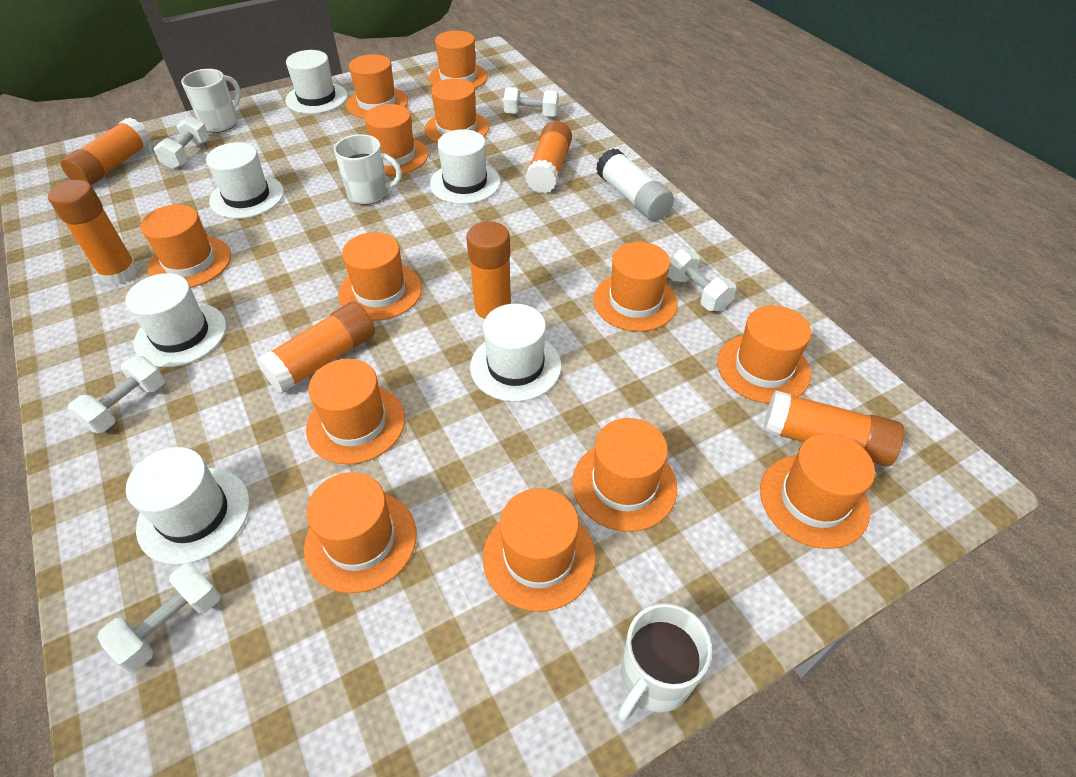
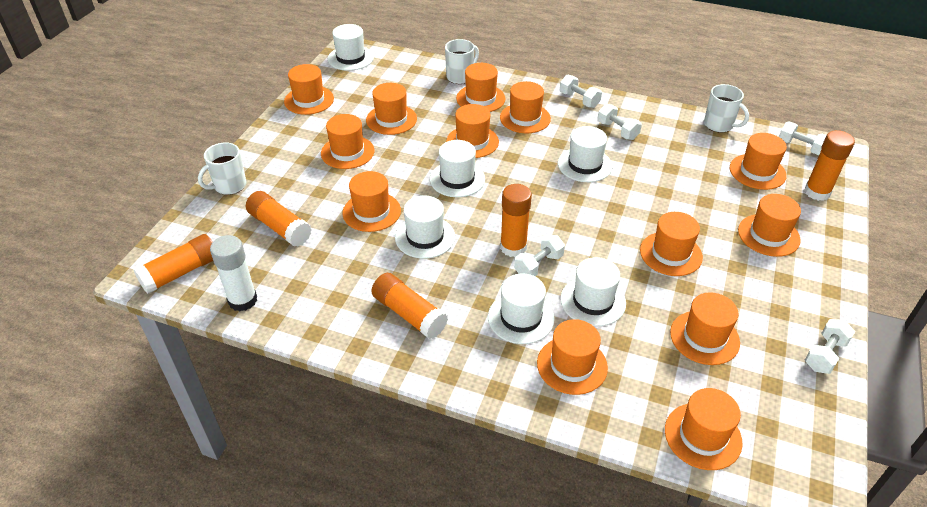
orange glue stick: 6 -> 5

